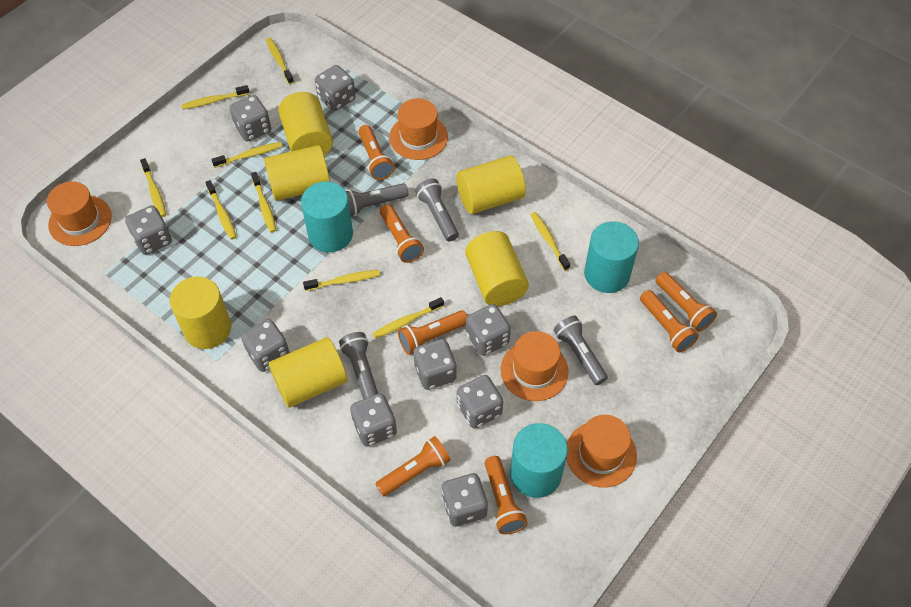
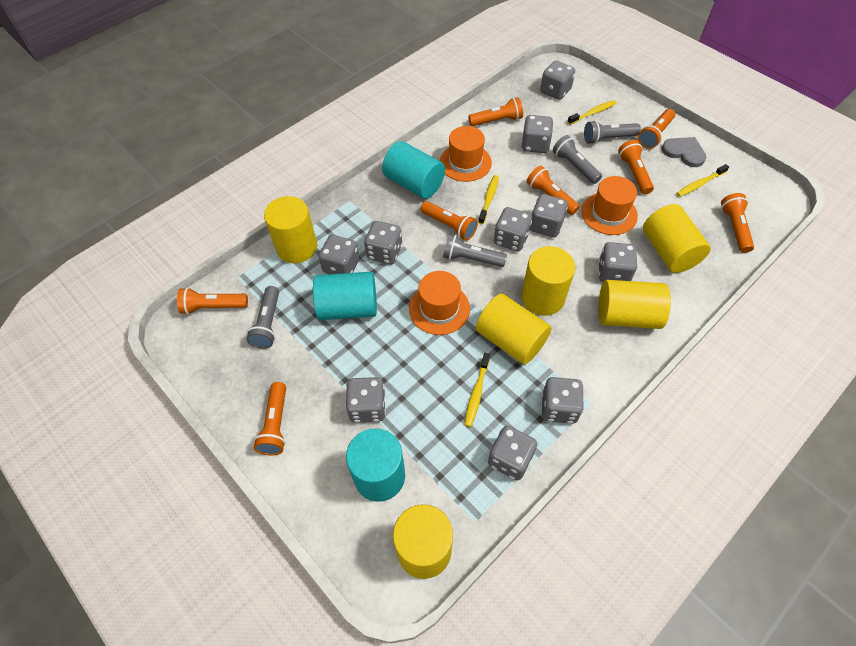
grey dice: 9 -> 10
grey heart: 0 -> 1
orange flashlight: 7 -> 8
orange hat: 4 -> 3
yellow toothbrush: 9 -> 4

